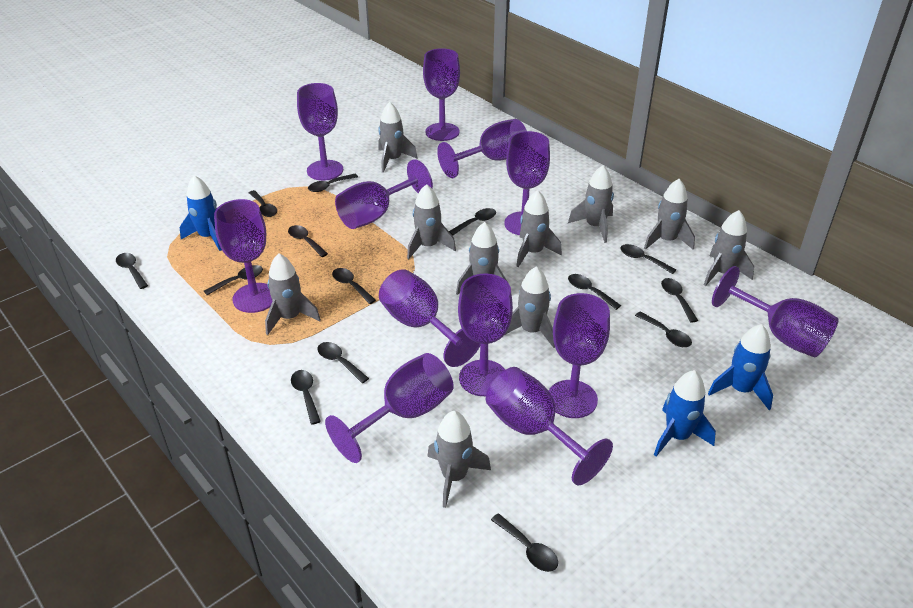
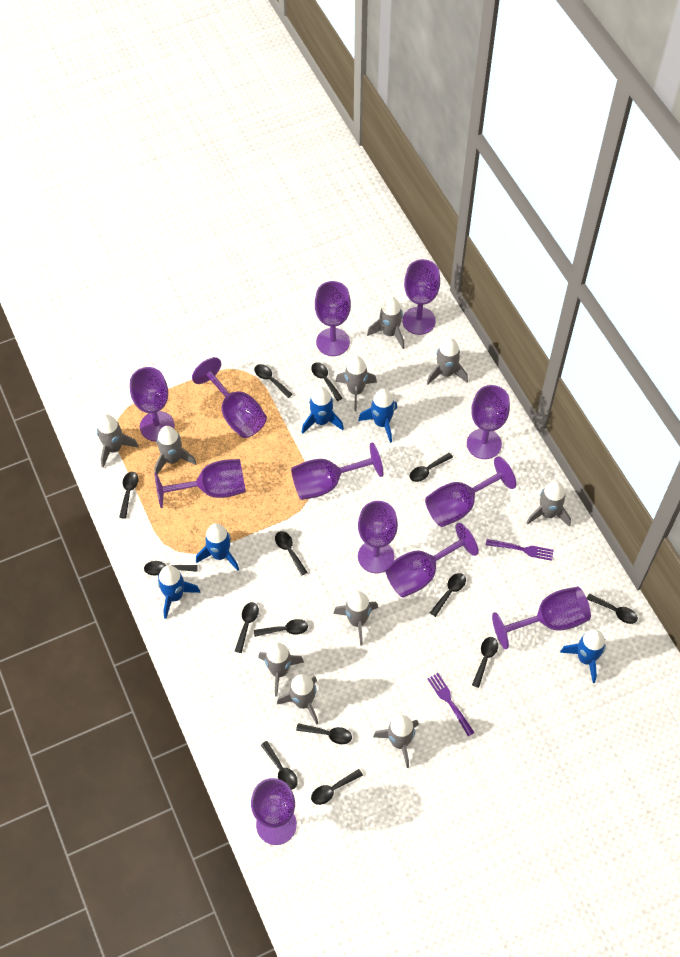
blue rocket: 3 -> 5
purple fork: 0 -> 2

